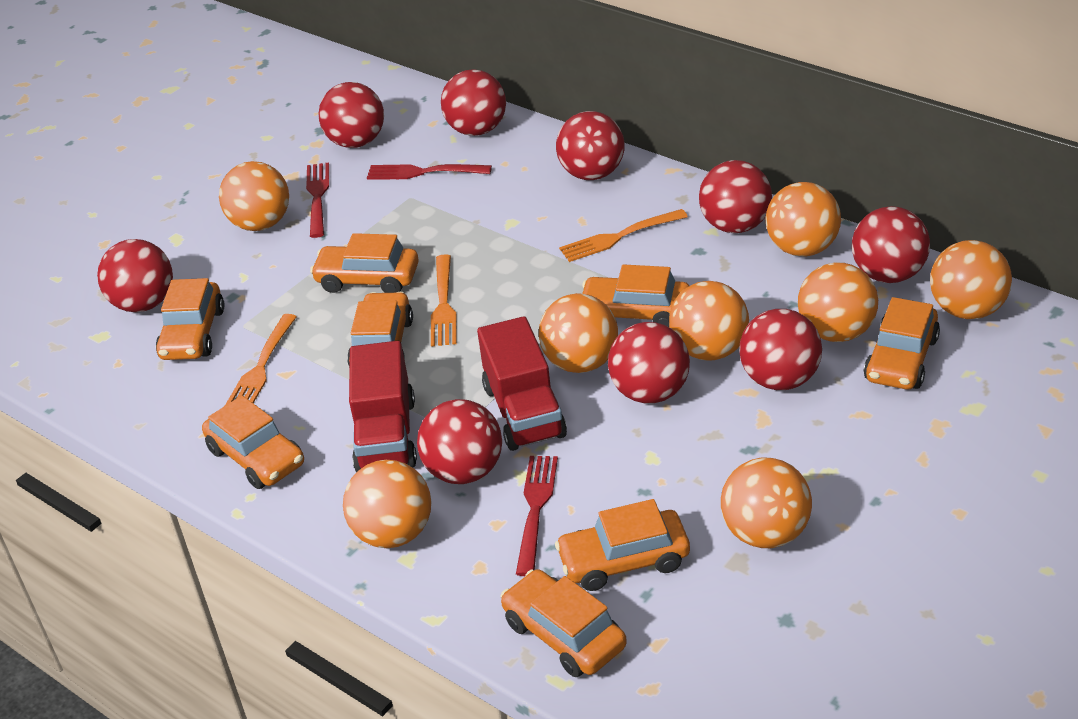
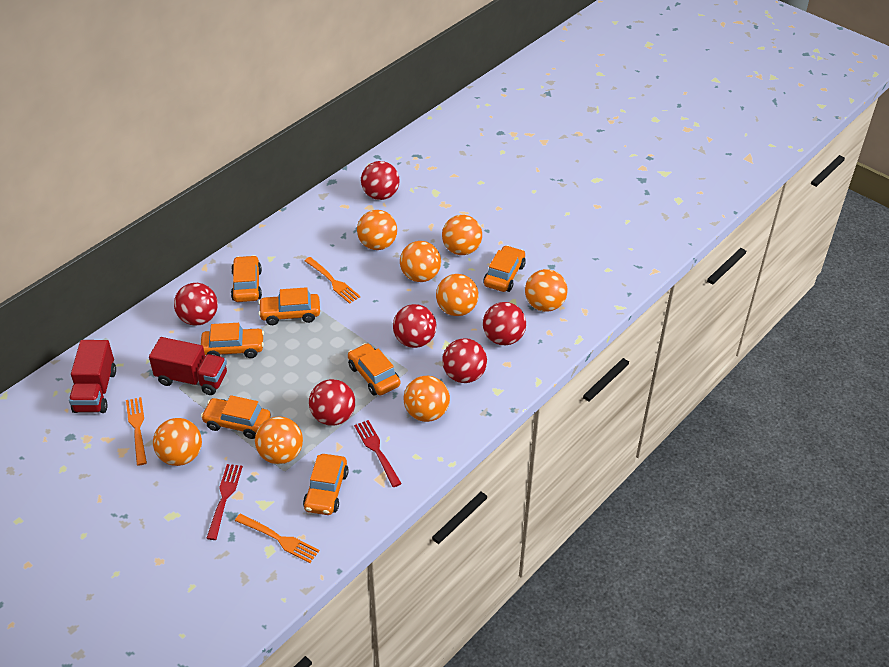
orange car: 8 -> 7
red ball: 9 -> 6
red fork: 3 -> 2

